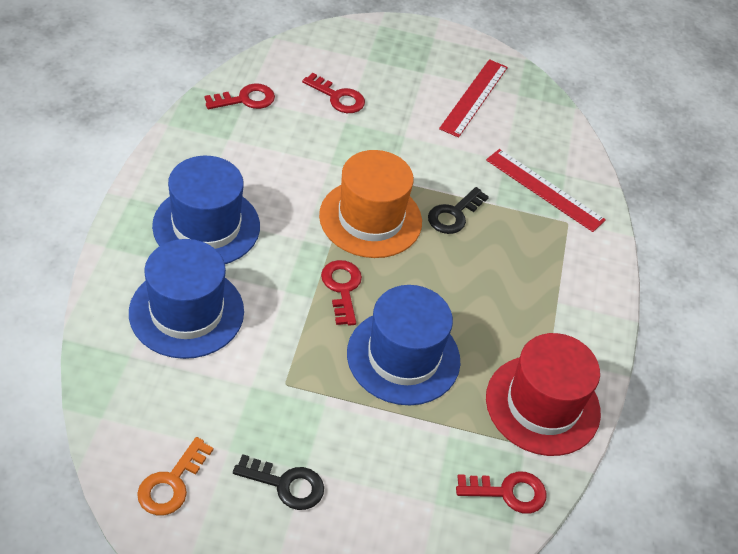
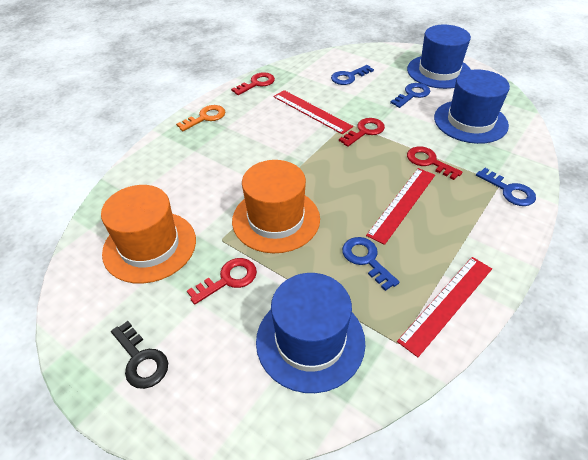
black key: 2 -> 1
blue key: 0 -> 4
orange hat: 1 -> 2
red hat: 1 -> 0
red ruler: 2 -> 3

